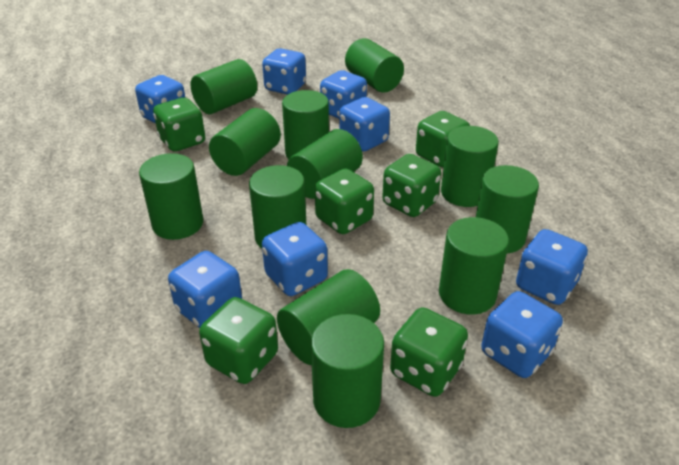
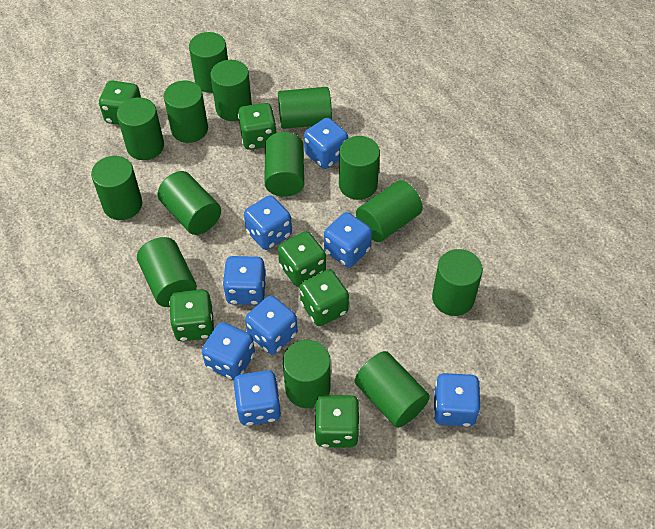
green cylinder: 12 -> 14

